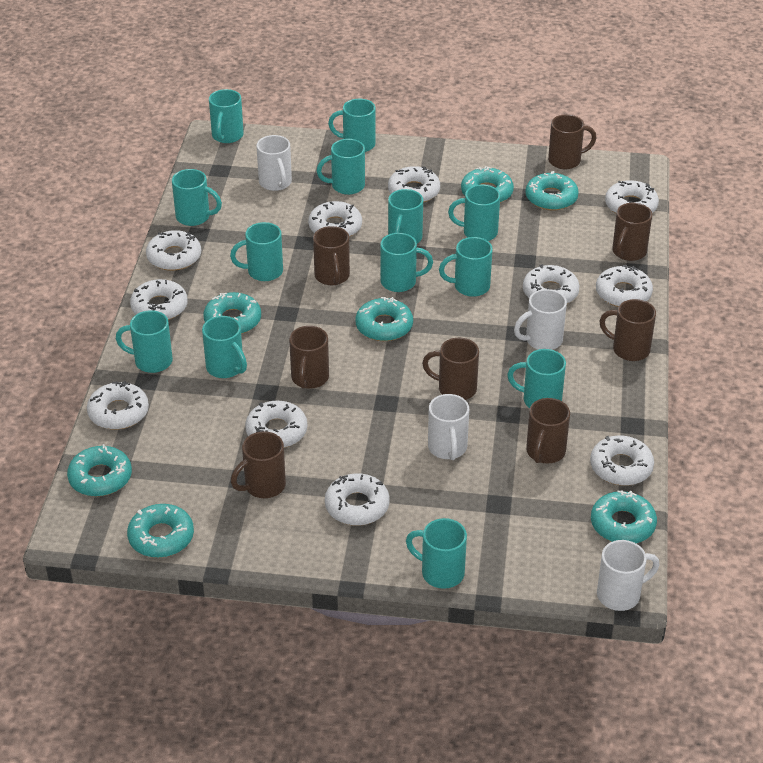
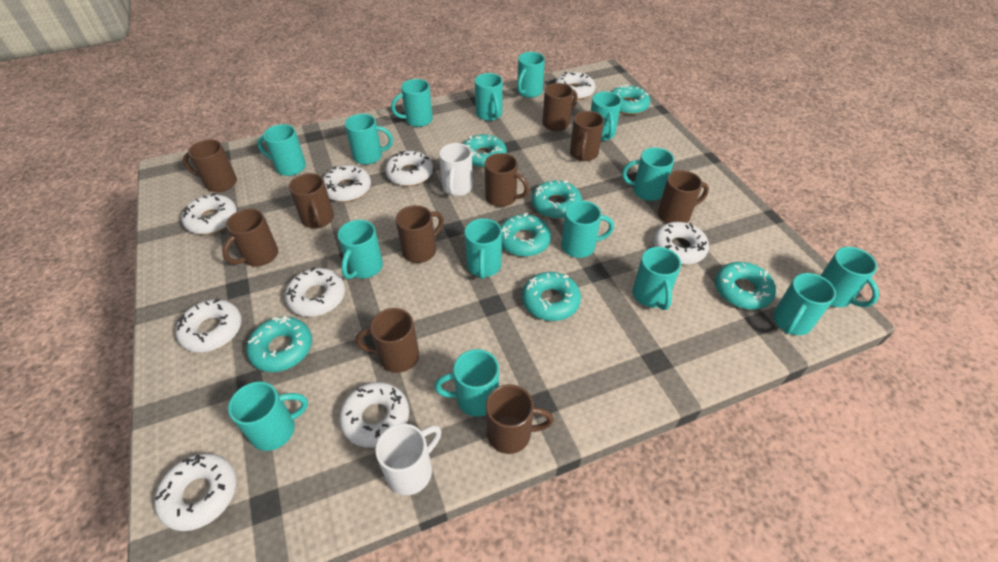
brown mug: 8 -> 10
turquoise mug: 13 -> 15
white donut: 11 -> 9
white mug: 4 -> 2

